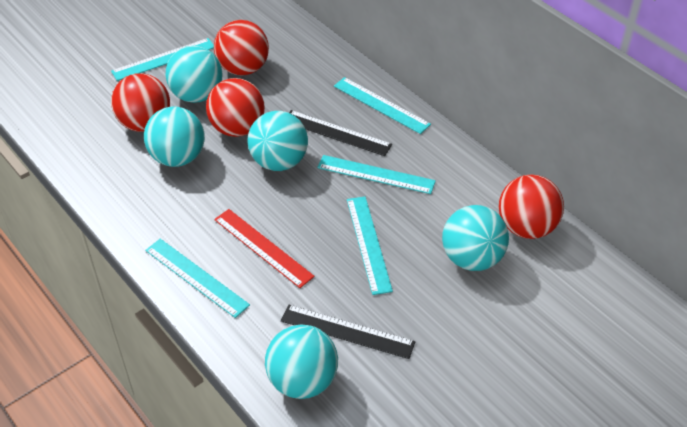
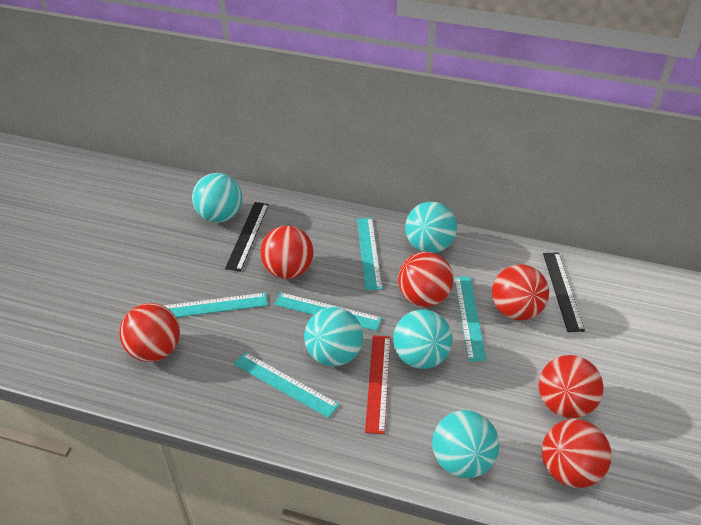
red ball: 4 -> 6

